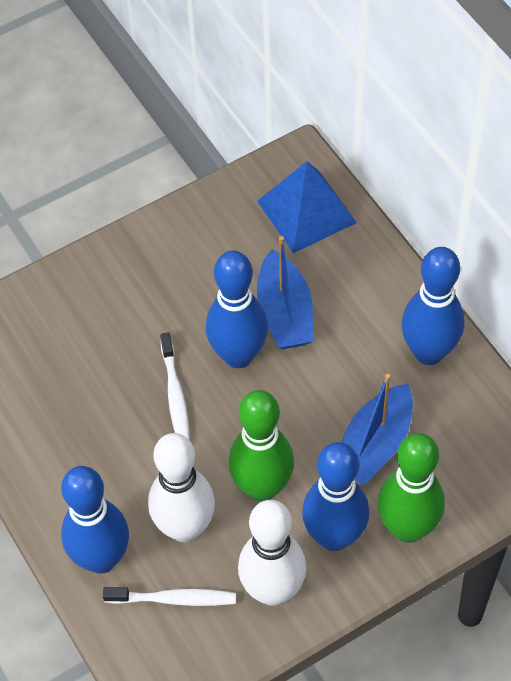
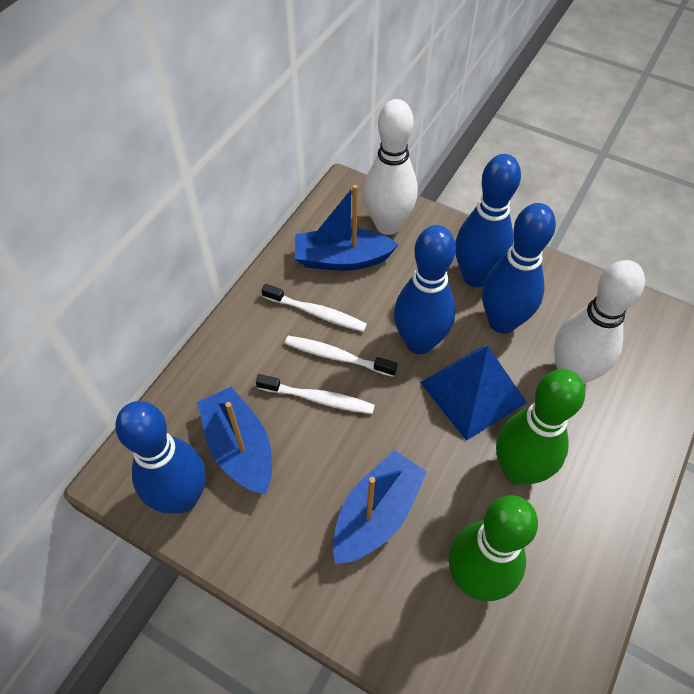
blue boat: 2 -> 3
white toothbrush: 2 -> 3

